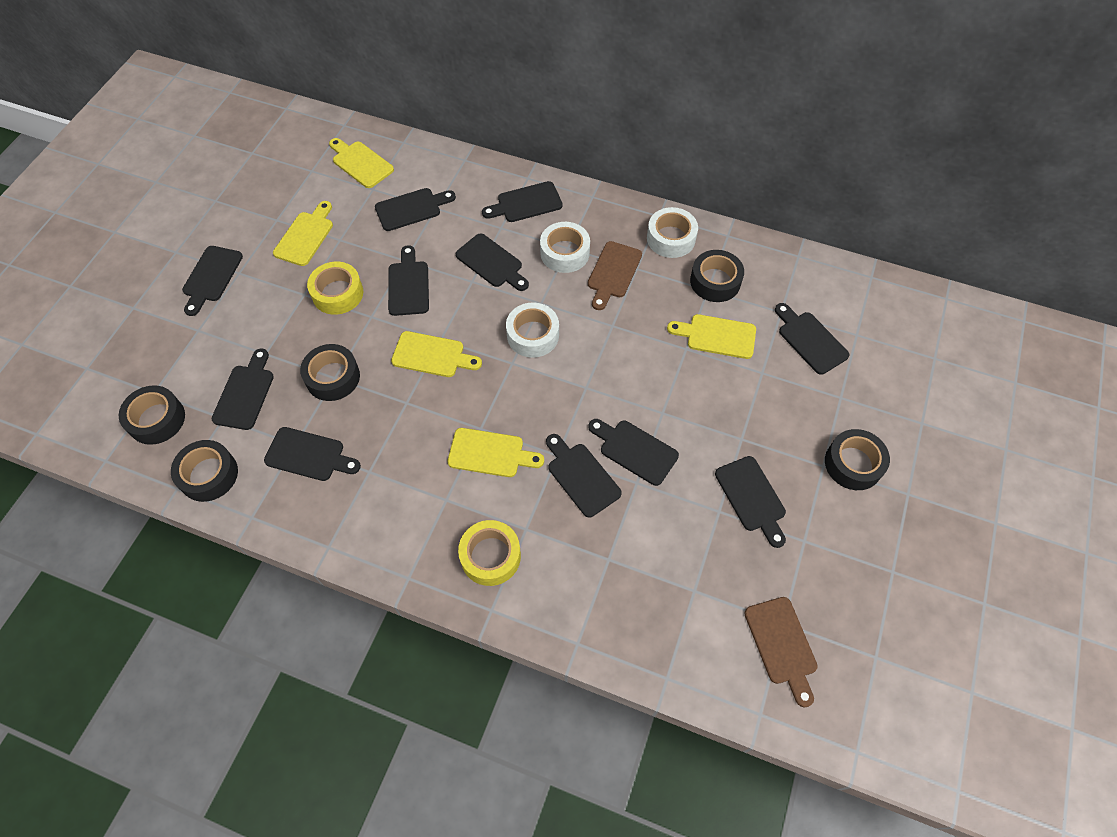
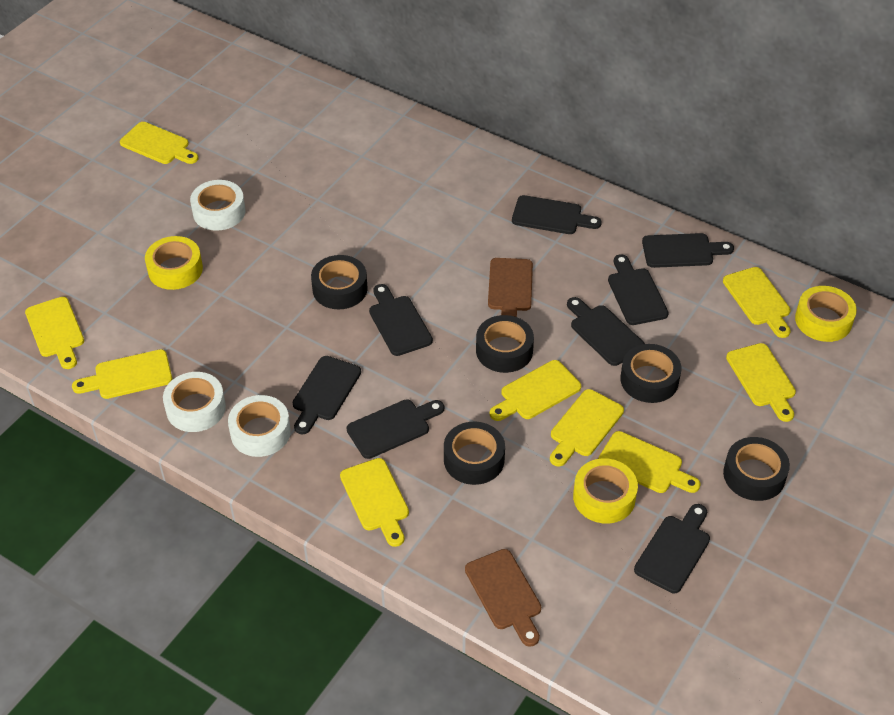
black cutting board: 11 -> 8
yellow cutting board: 5 -> 9
yellow tape: 2 -> 3

